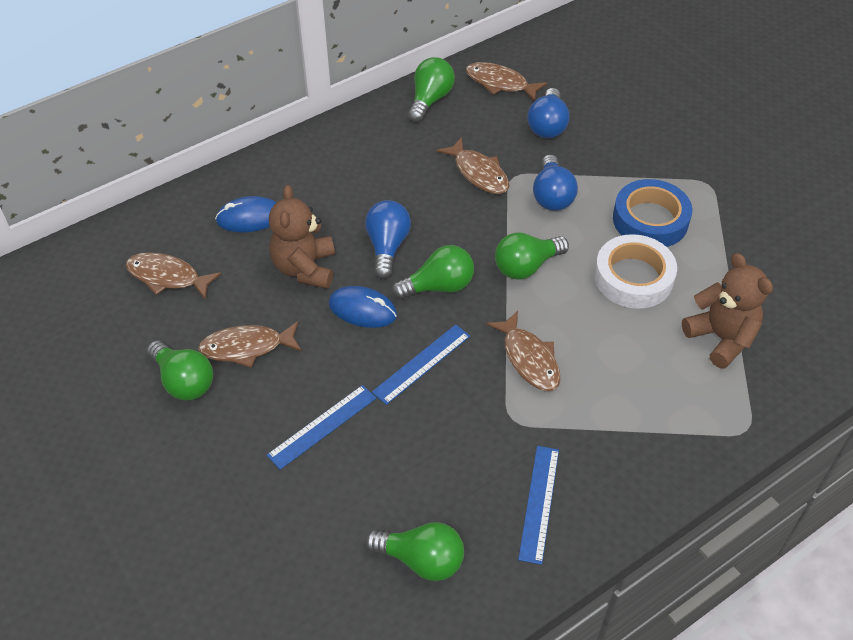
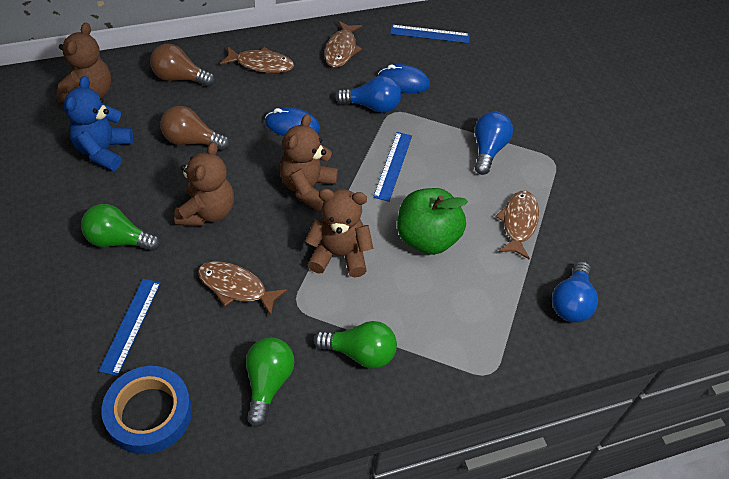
blue teddy bear: 0 -> 1
brown fish: 5 -> 4
brown light bulb: 0 -> 2
brown teddy bear: 2 -> 4
green apple: 0 -> 1
green light bulb: 5 -> 3
white tape: 1 -> 0

